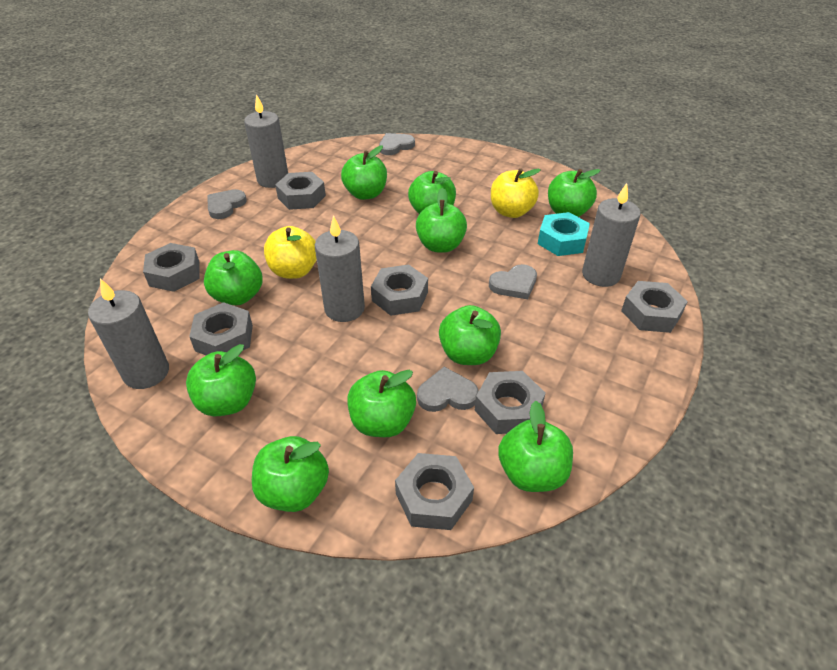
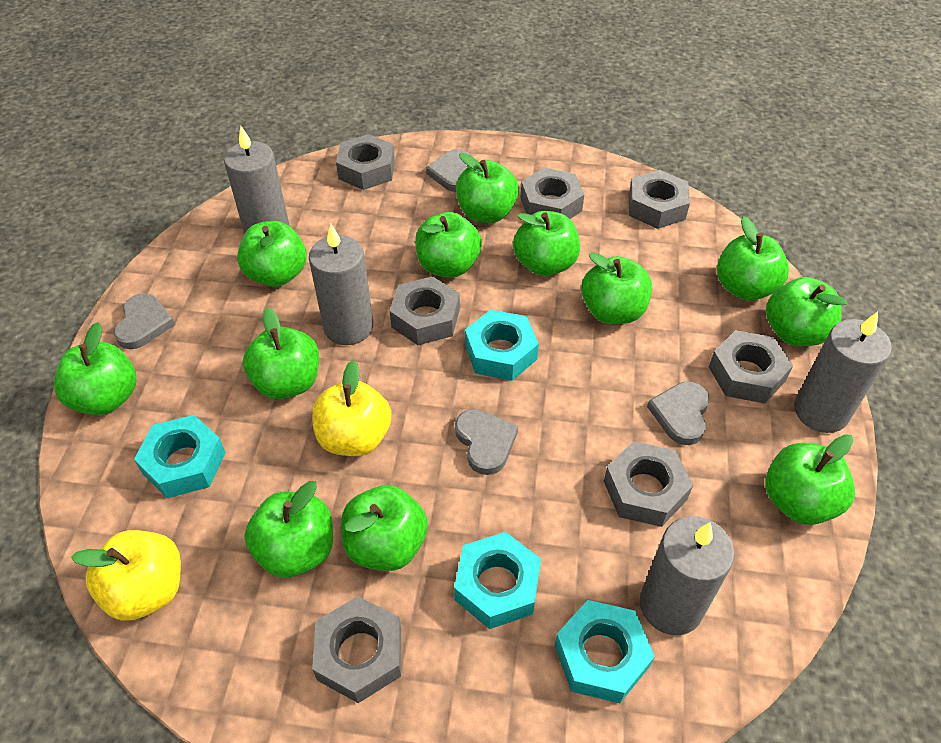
green apple: 10 -> 12
turquoise nut: 1 -> 4

